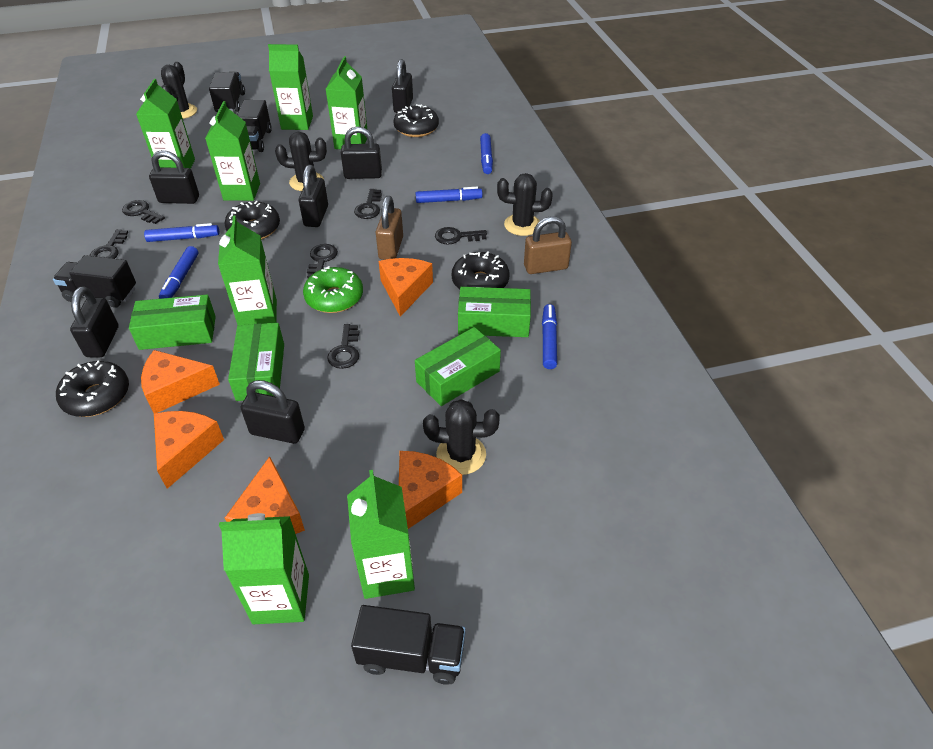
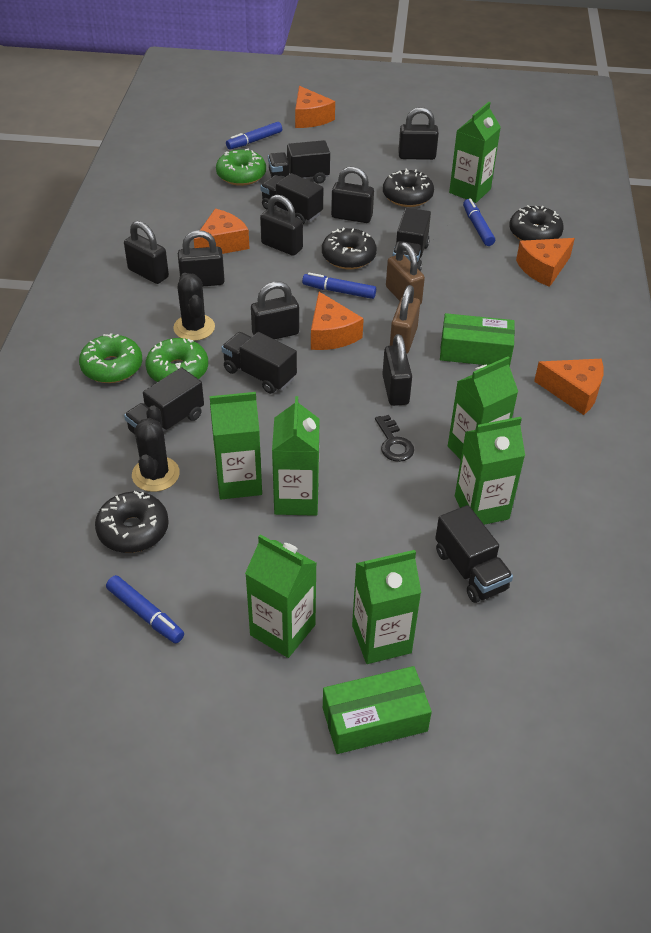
black cactus: 4 -> 2
black key: 6 -> 1
black padlock: 6 -> 7
black truck: 4 -> 6
blue marker: 5 -> 4
green box: 4 -> 2
green donut: 1 -> 3

